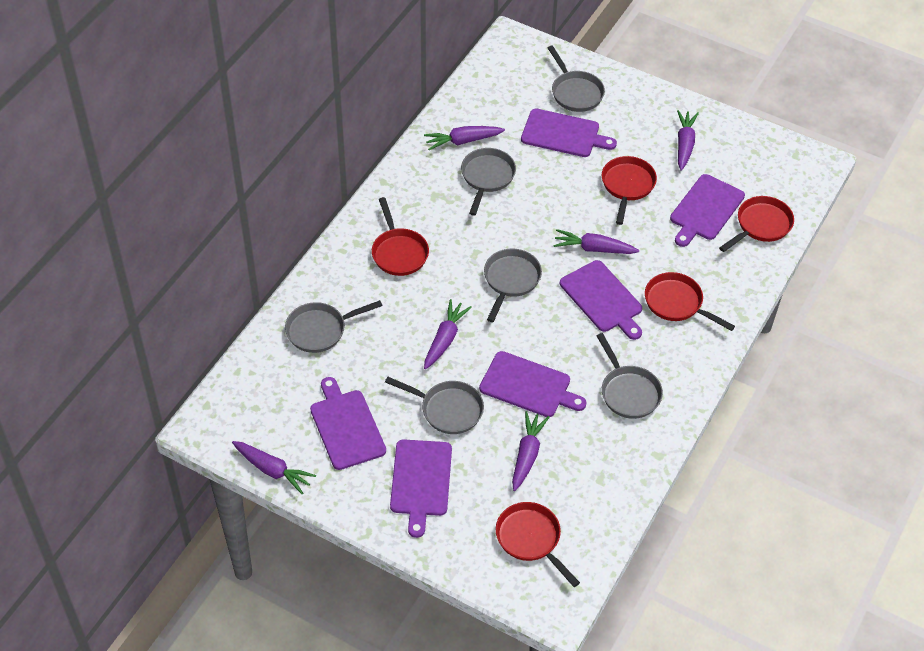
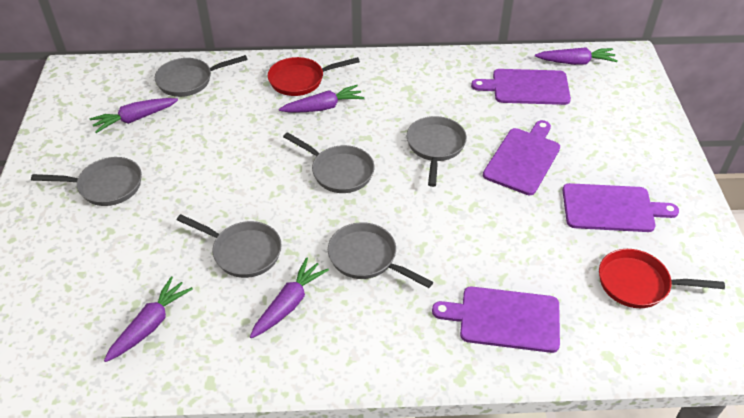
purple carrot: 6 -> 5
purple cutting board: 6 -> 4
red pan: 5 -> 2

